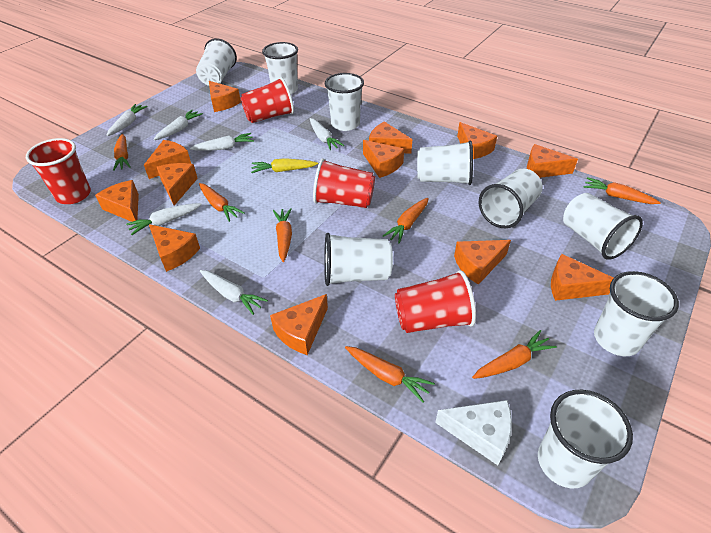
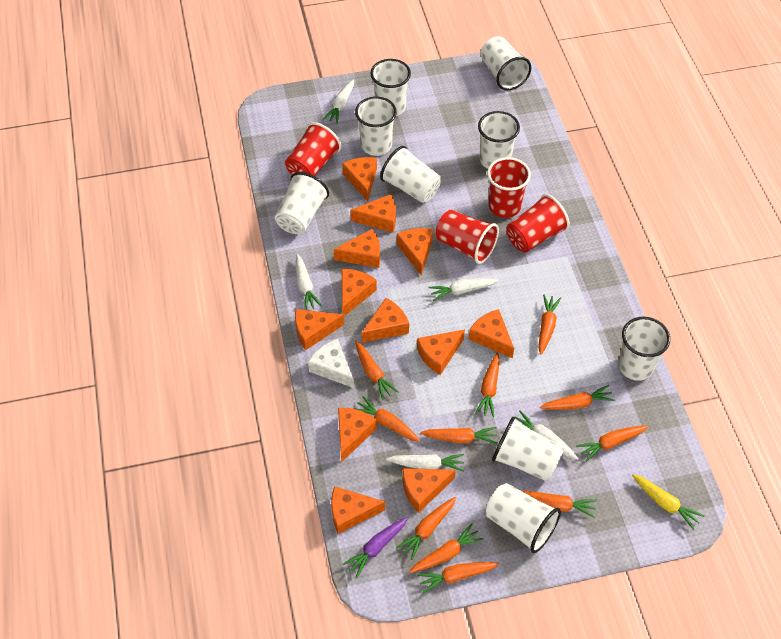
orange carrot: 7 -> 11
purple carrot: 0 -> 1
white carrot: 6 -> 5

